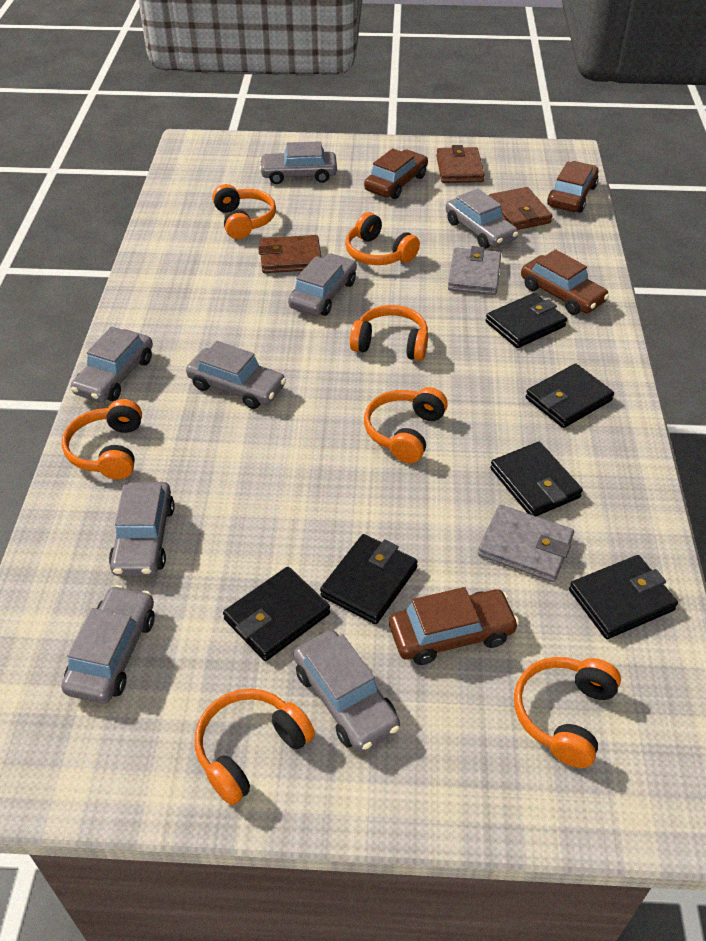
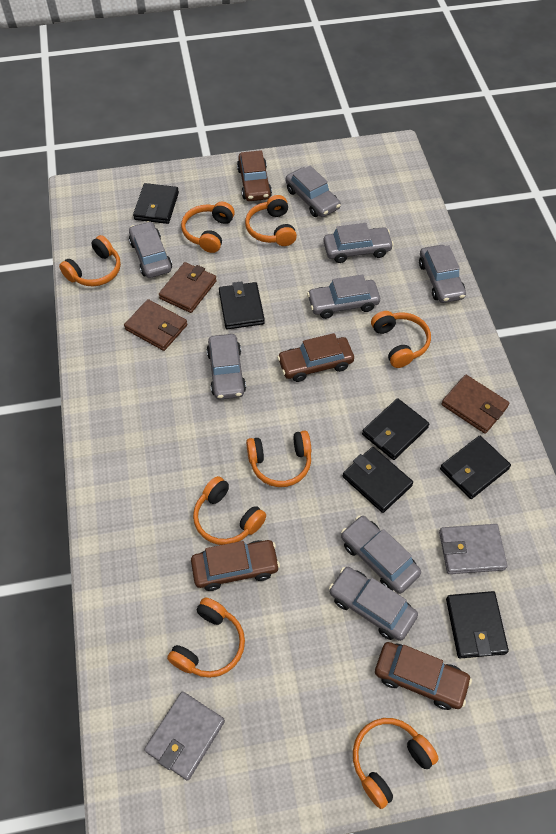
orange headphones: 7 -> 8

